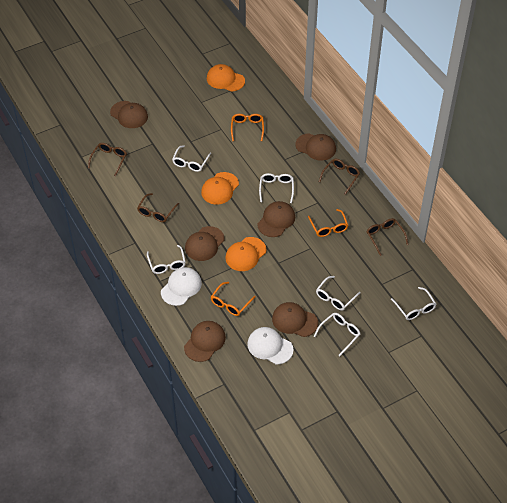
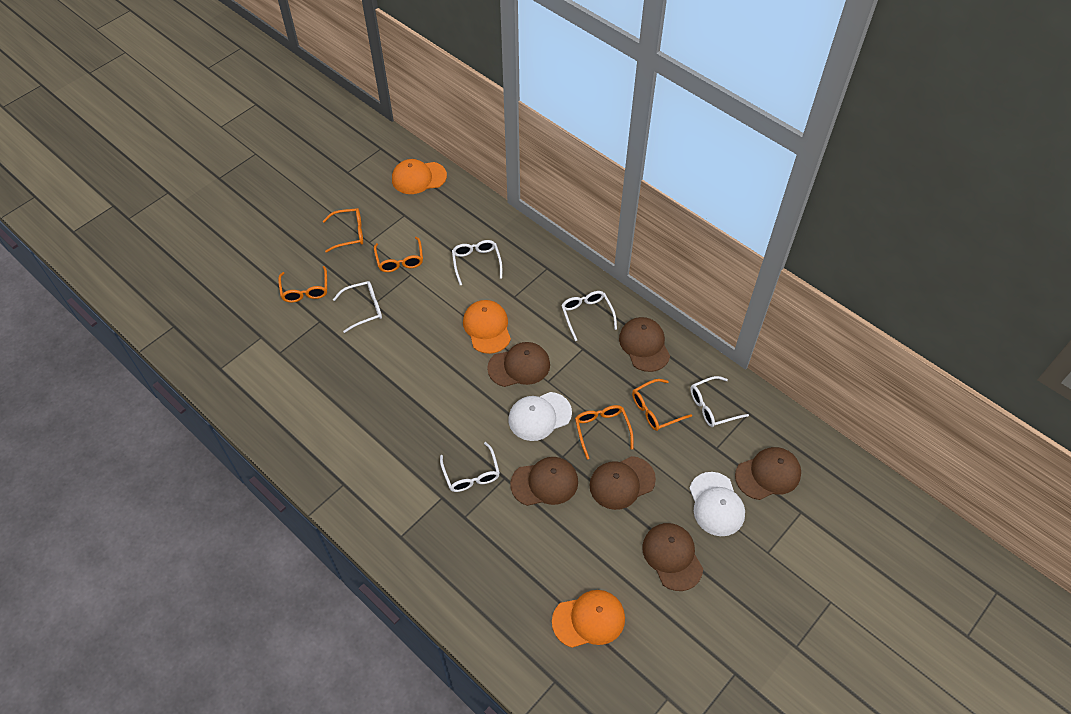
brown glasses: 4 -> 0
orange glasses: 3 -> 5
white glasses: 6 -> 5

